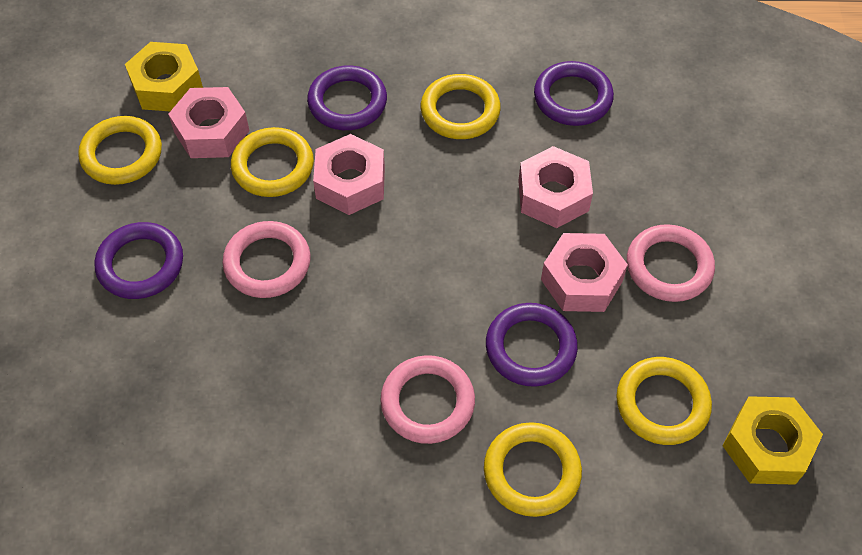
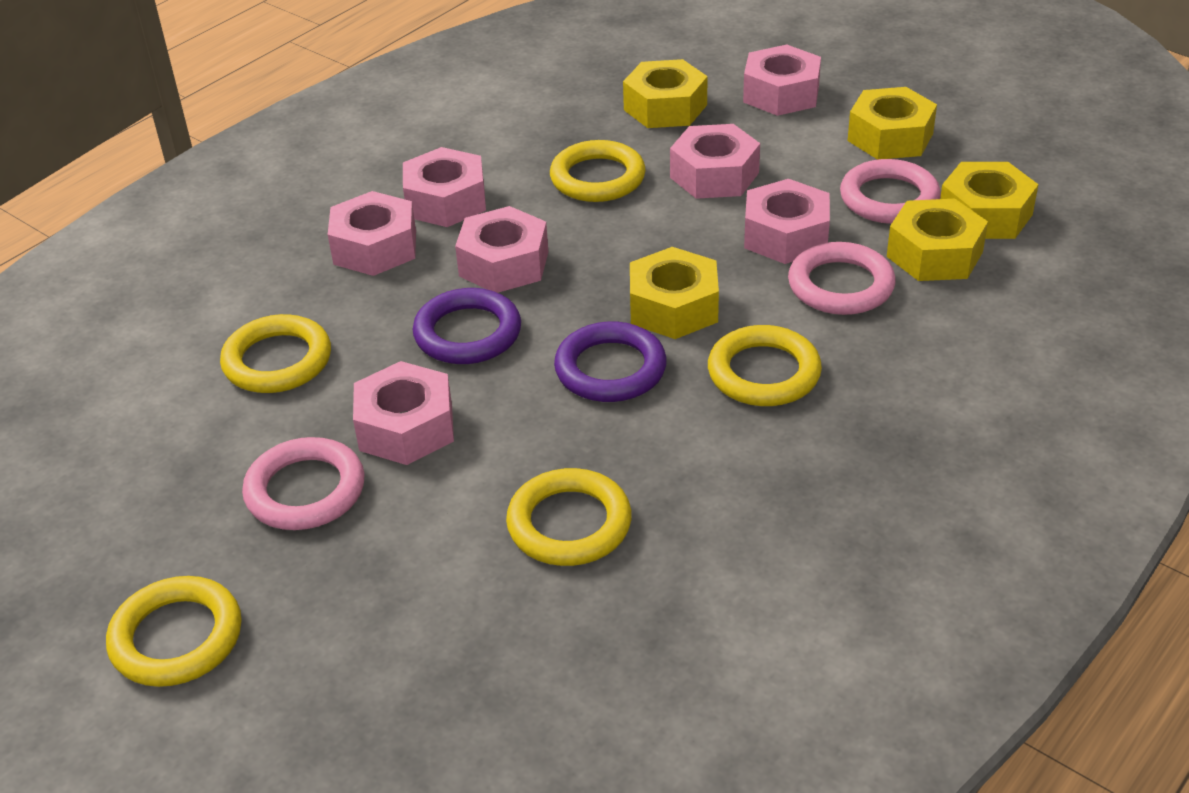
pink nut: 4 -> 7
purple ring: 4 -> 2
yellow nut: 2 -> 5

